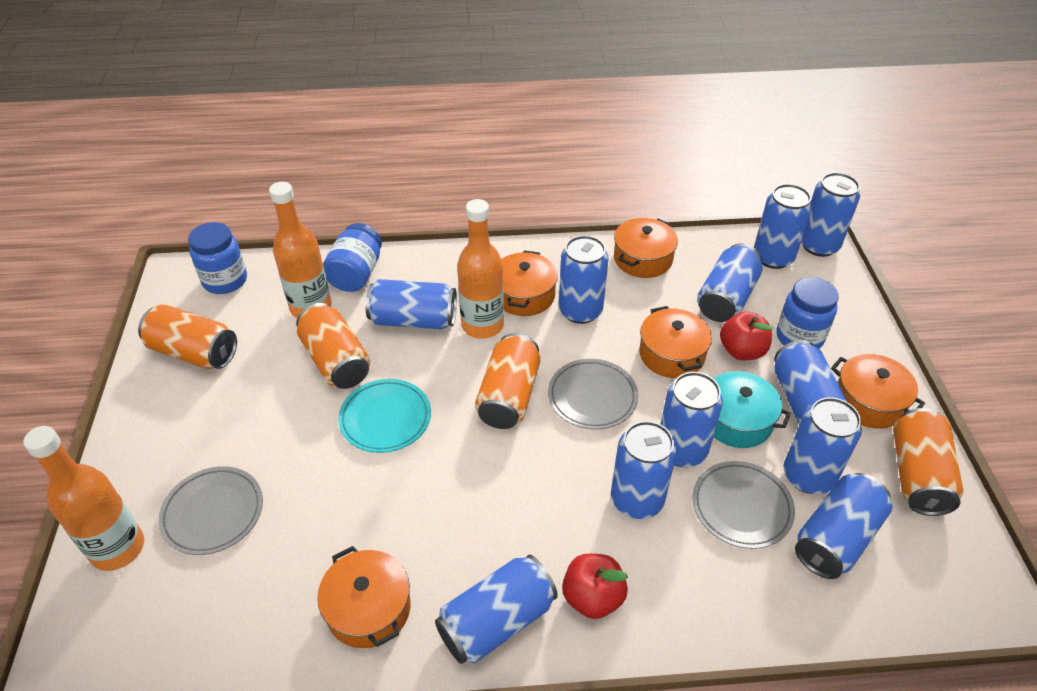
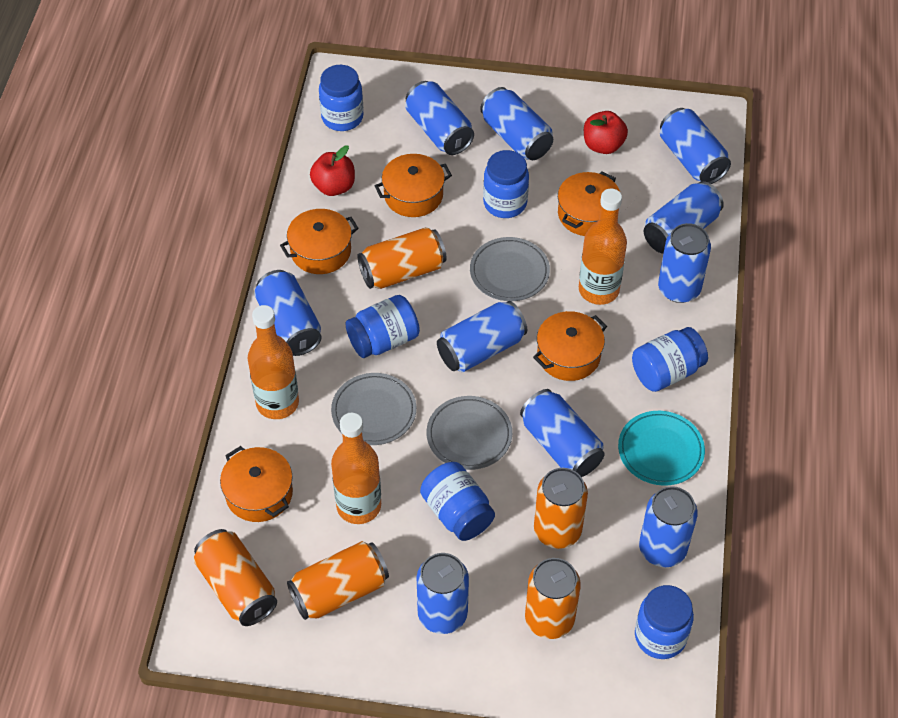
blue can: 11 -> 10
blue jar: 3 -> 6
orange can: 4 -> 5
turquoise pot: 1 -> 0

